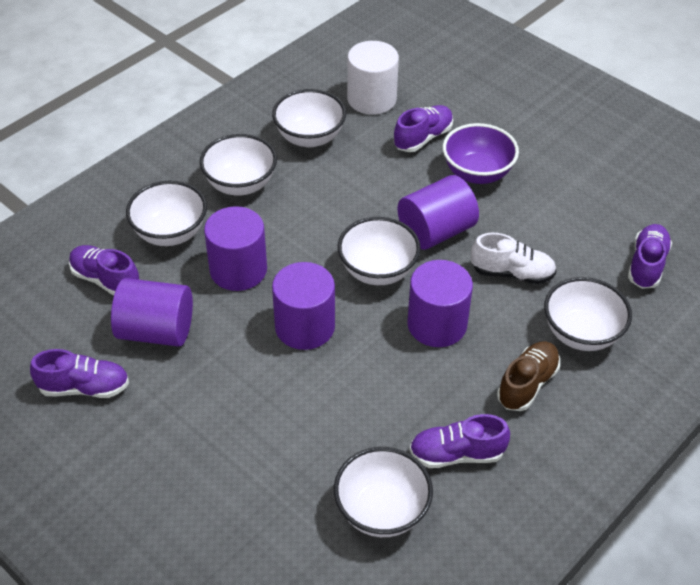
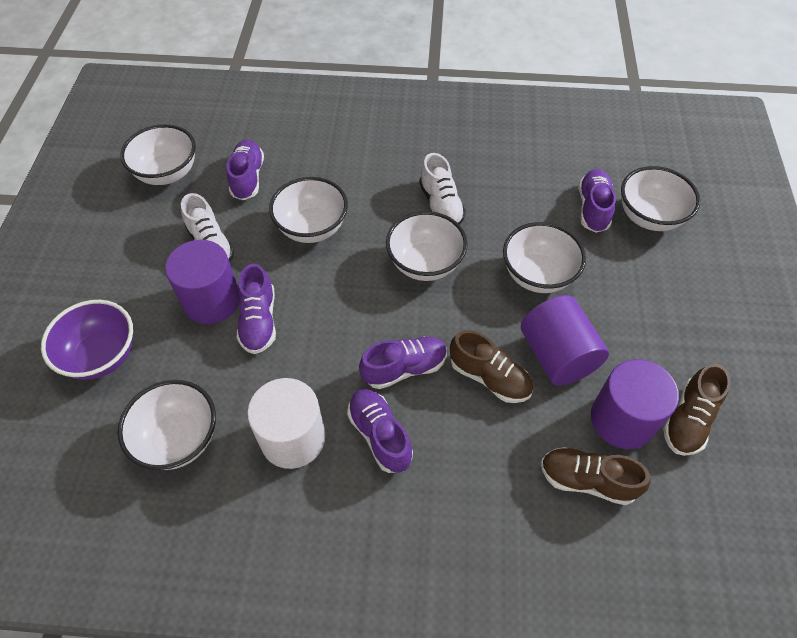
brown shoe: 1 -> 3
purple cylinder: 5 -> 3
white shoe: 1 -> 2

